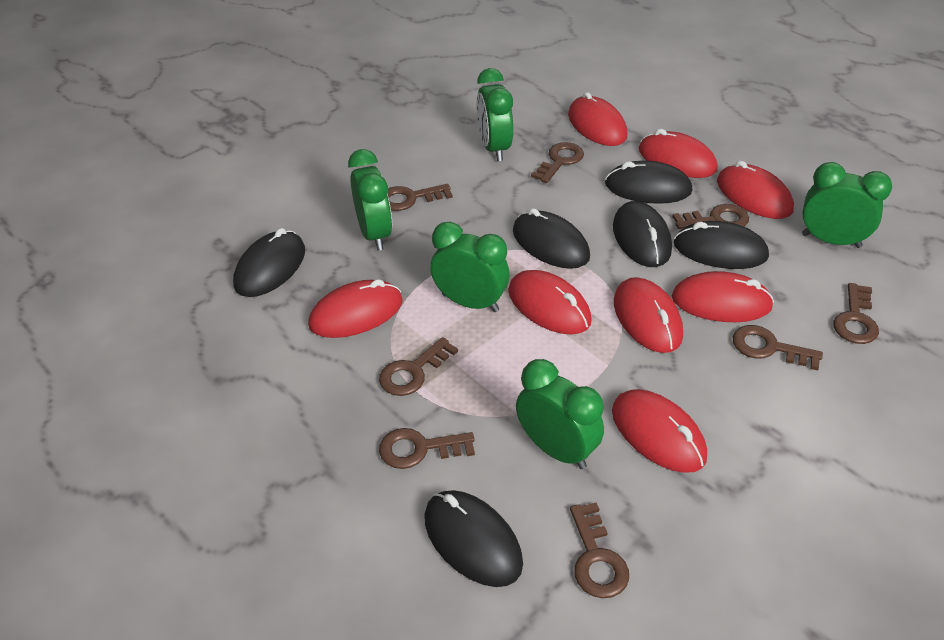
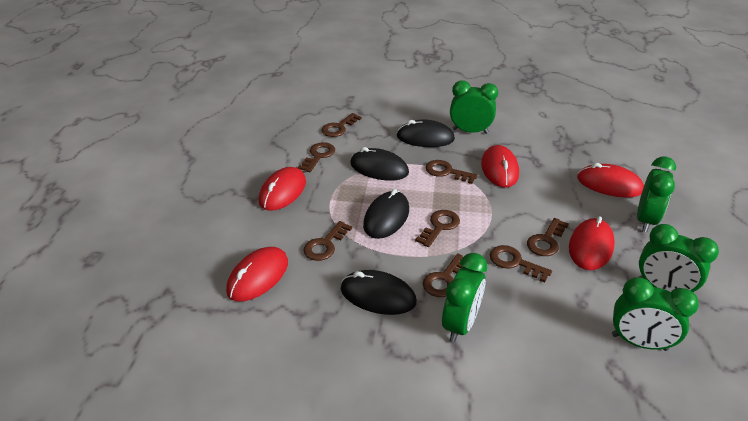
black mouse: 6 -> 4
red mouse: 8 -> 5

